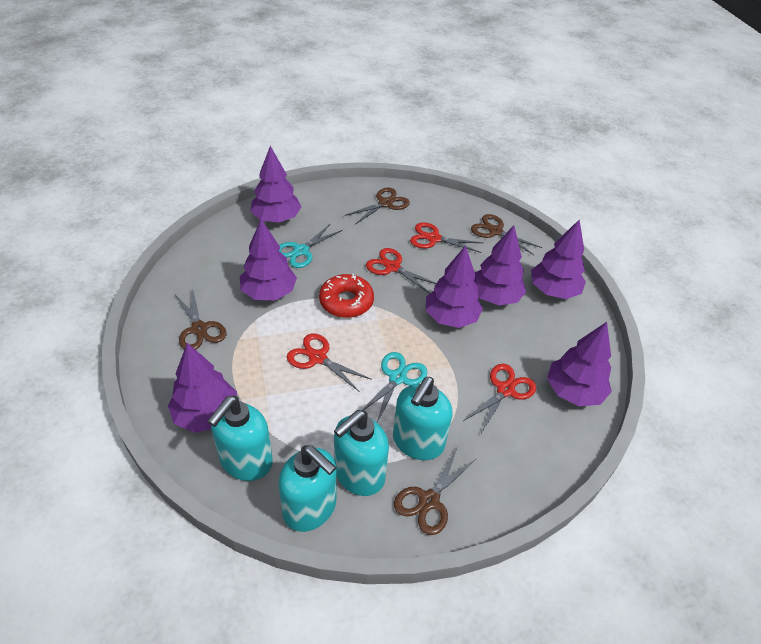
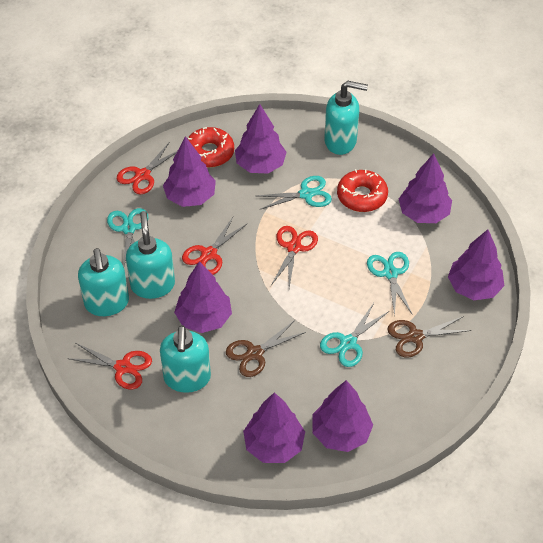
brown scissors: 4 -> 2
red donut: 1 -> 2
turquoise scissors: 2 -> 4

